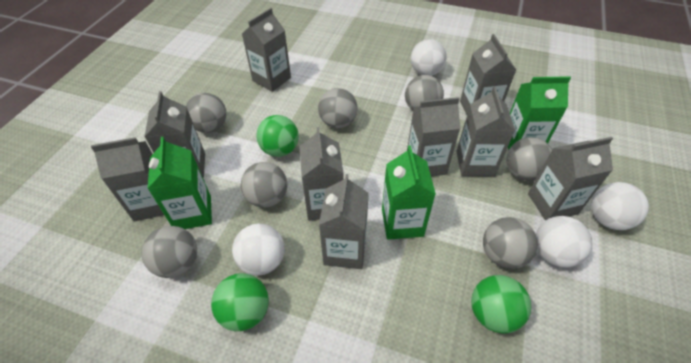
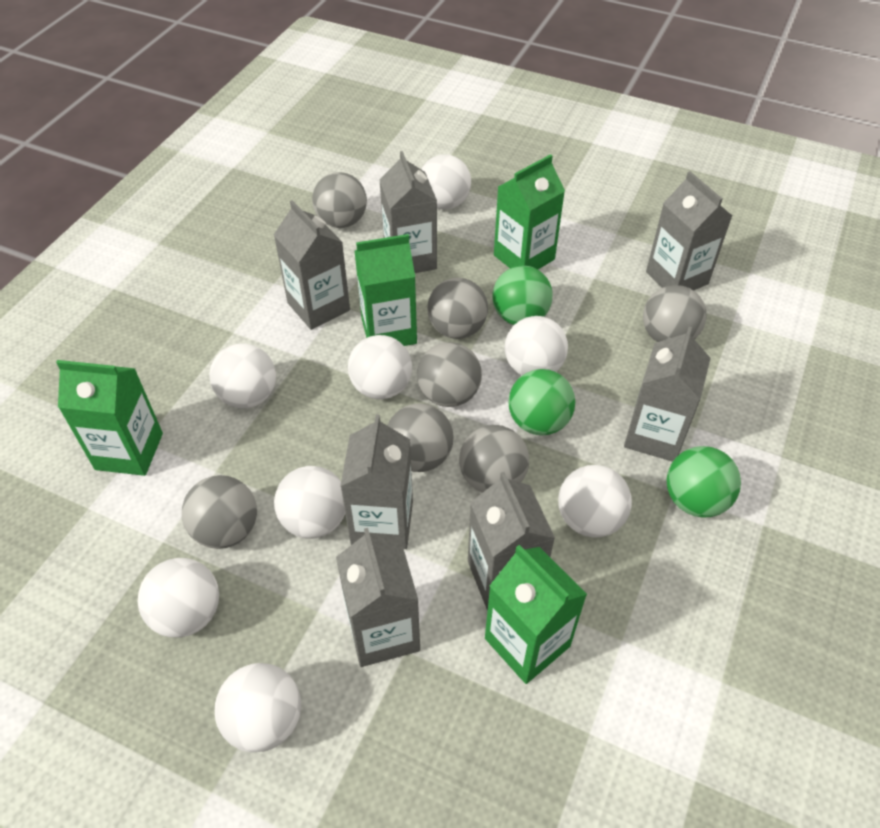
green carton: 3 -> 4
grey carton: 9 -> 7
white ball: 4 -> 8

